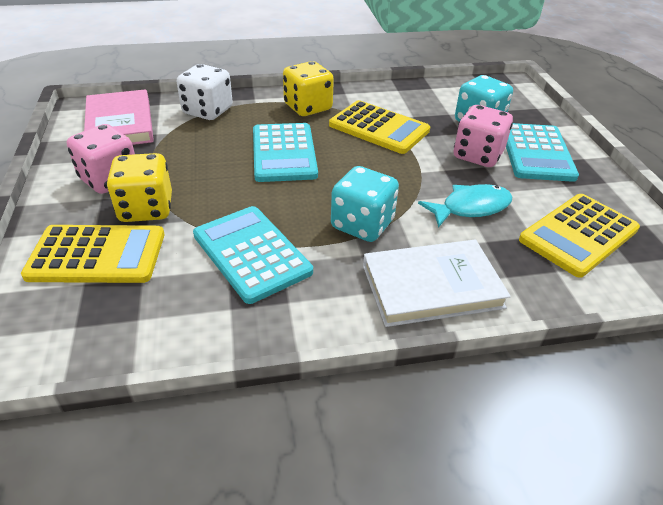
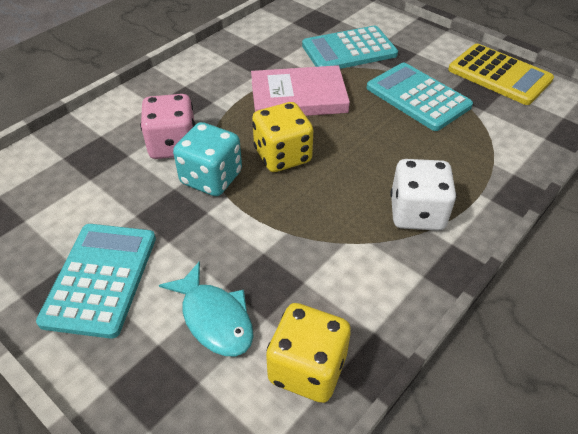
pink dice: 2 -> 1
turquoise dice: 2 -> 1
white book: 1 -> 0
yellow calculator: 3 -> 1

